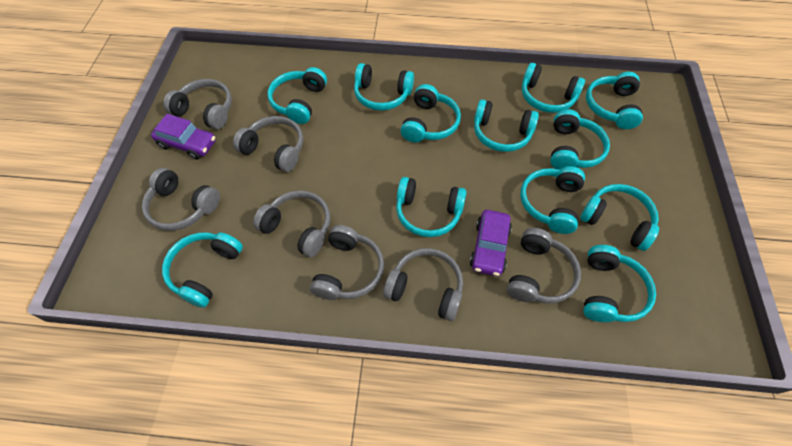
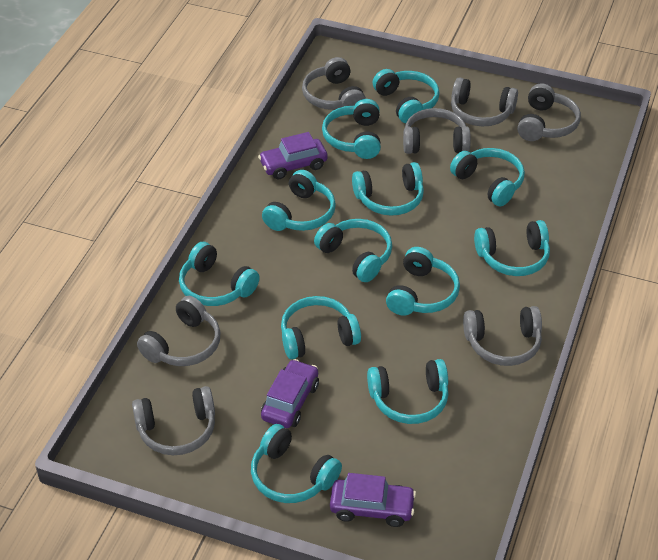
purple car: 2 -> 3

